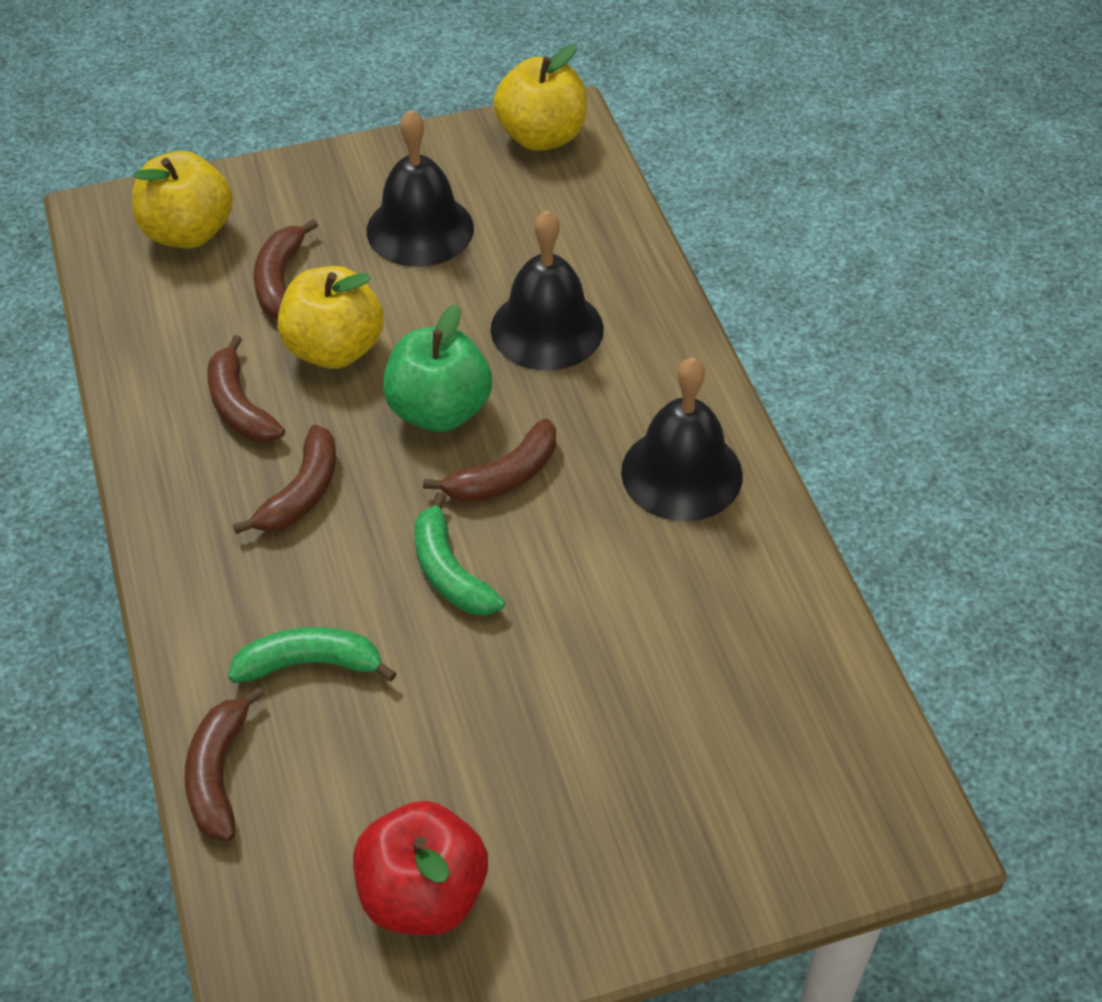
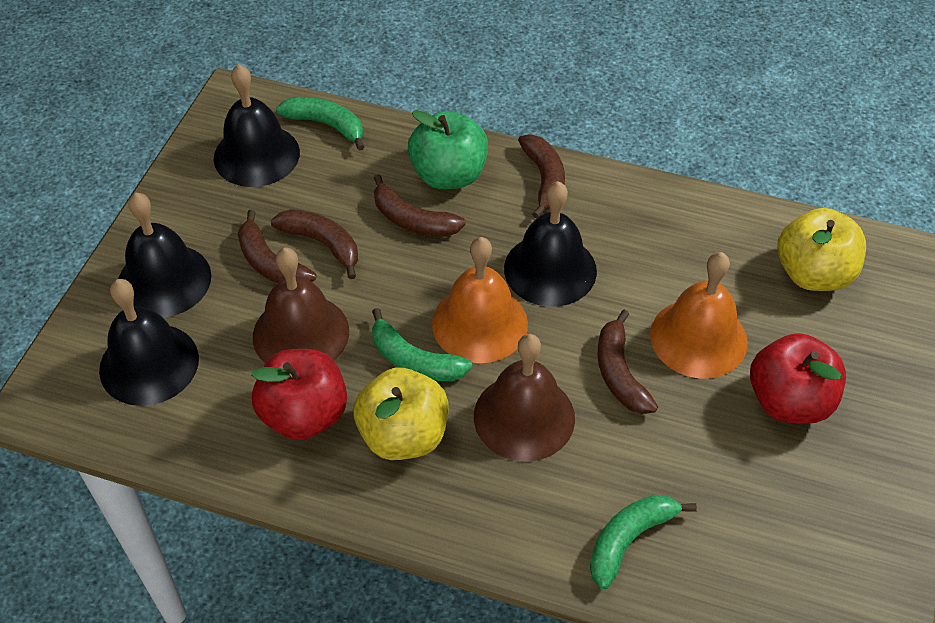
black bell: 3 -> 4
brown bell: 0 -> 2
green banana: 2 -> 3
orange bell: 0 -> 2
red apple: 1 -> 2
yellow apple: 3 -> 2

